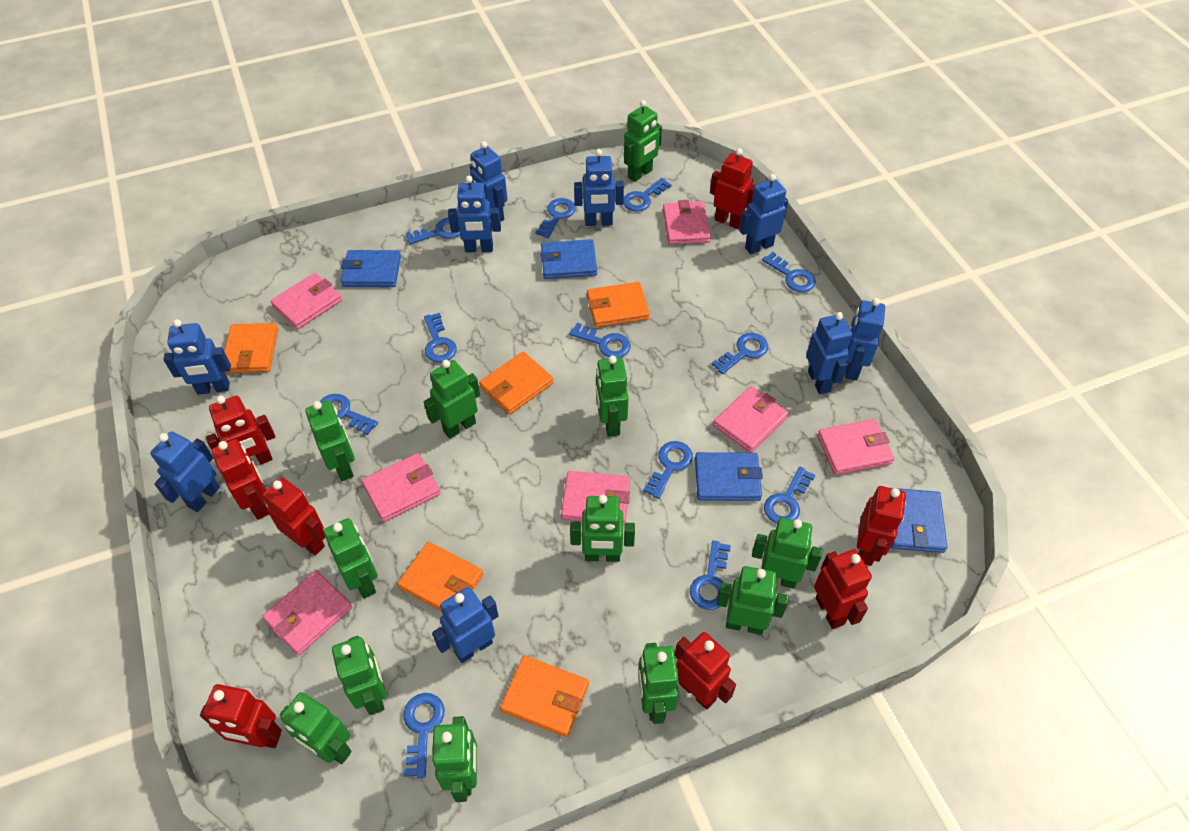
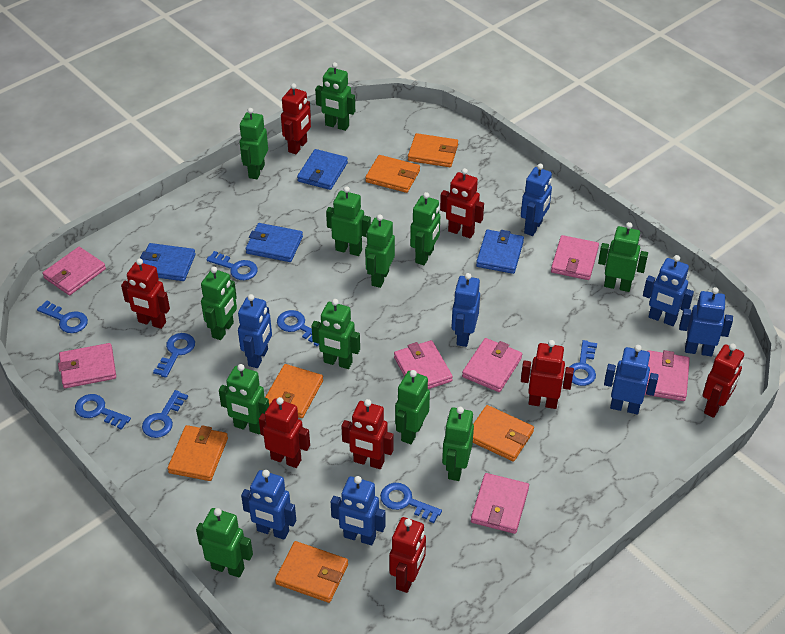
blue key: 12 -> 8
blue robot: 9 -> 8
orange wallet: 5 -> 6

